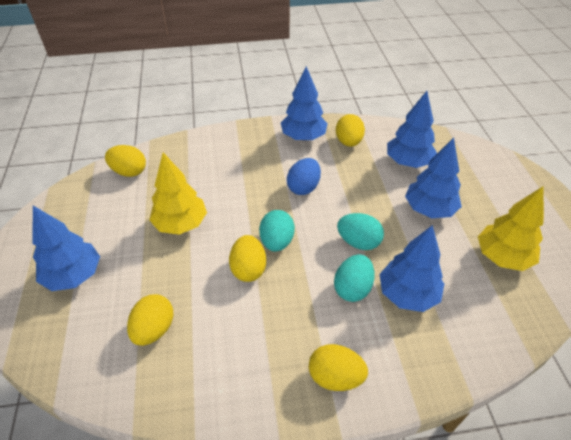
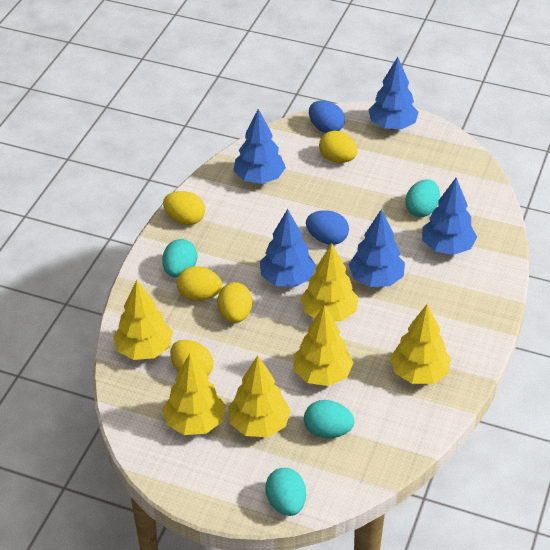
blue egg: 1 -> 2
turquoise egg: 3 -> 4
yellow tree: 2 -> 6

